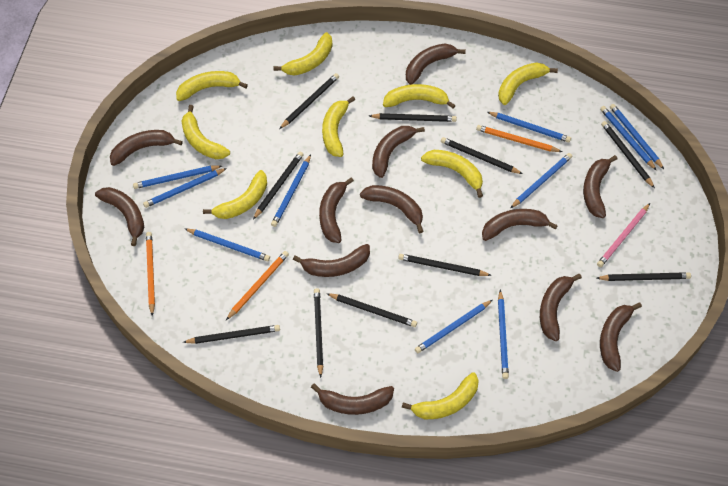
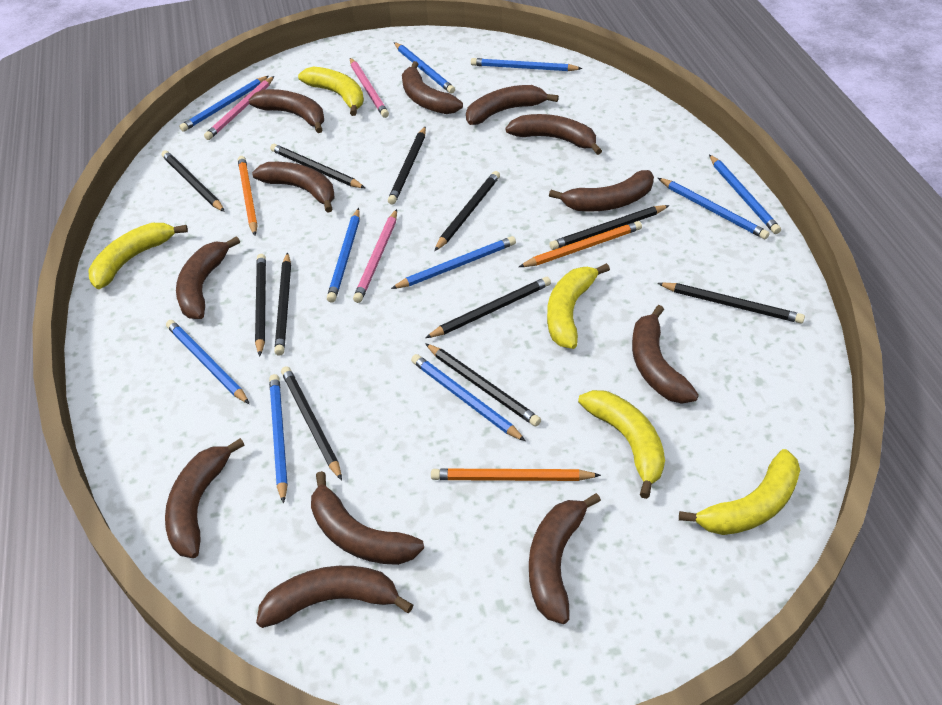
black pencil: 10 -> 11
pink pencil: 1 -> 3
yellow banana: 9 -> 5

